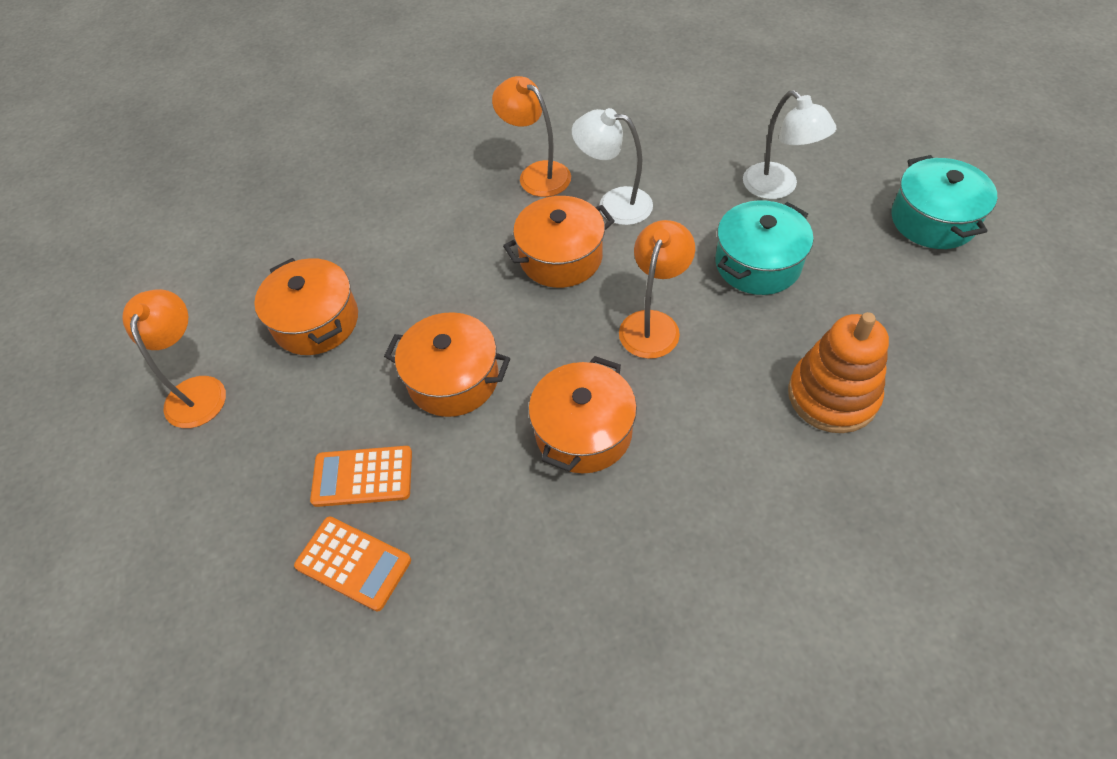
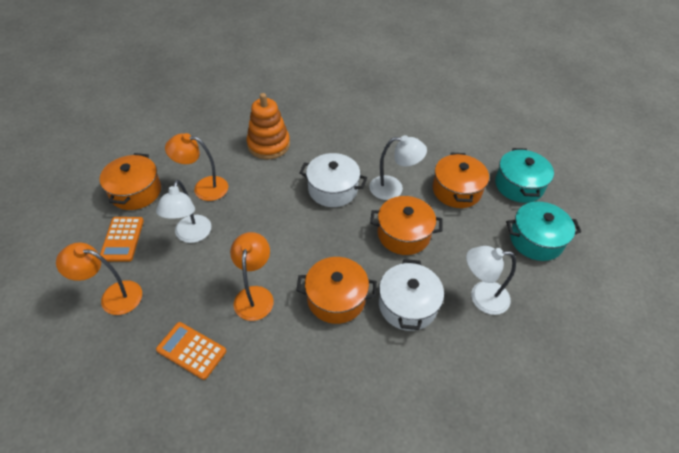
white lamp: 2 -> 3
white pot: 0 -> 2

